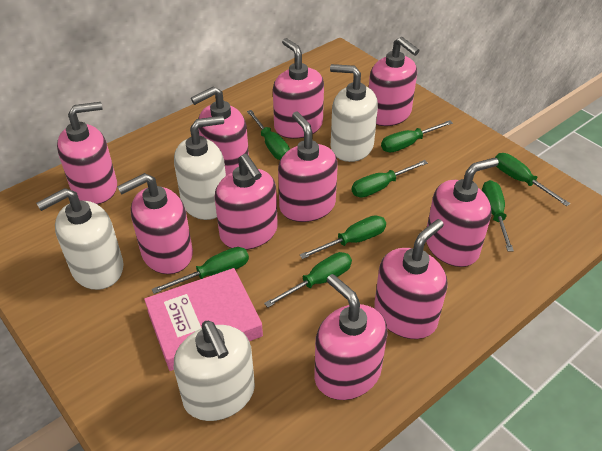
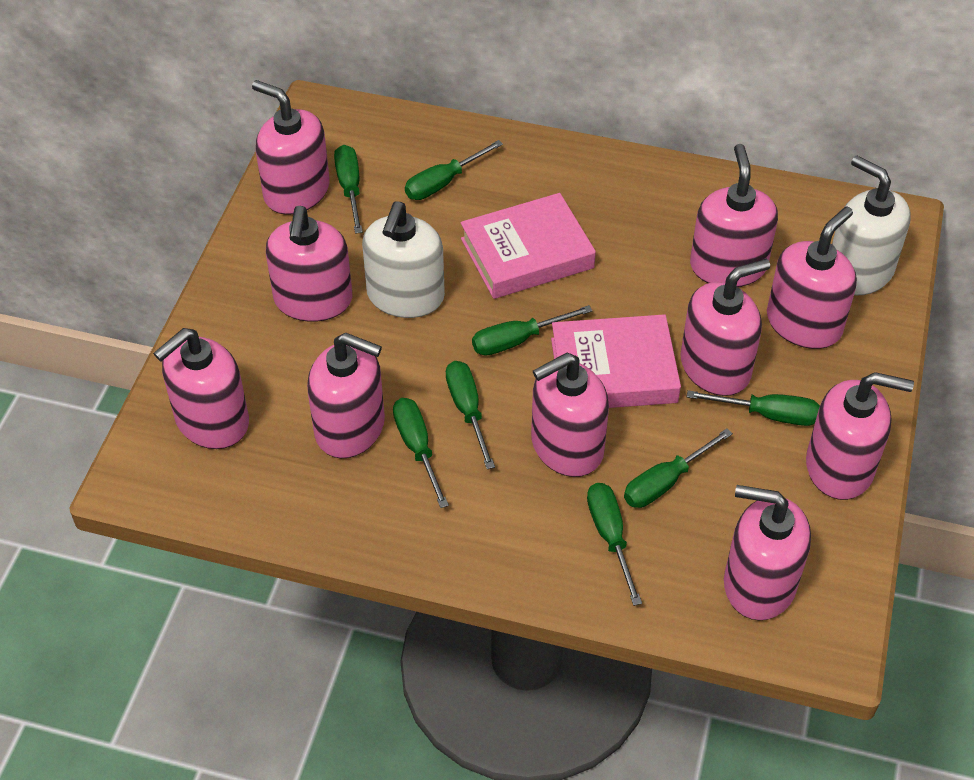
pink book: 1 -> 2
white soap dispenser: 4 -> 2

